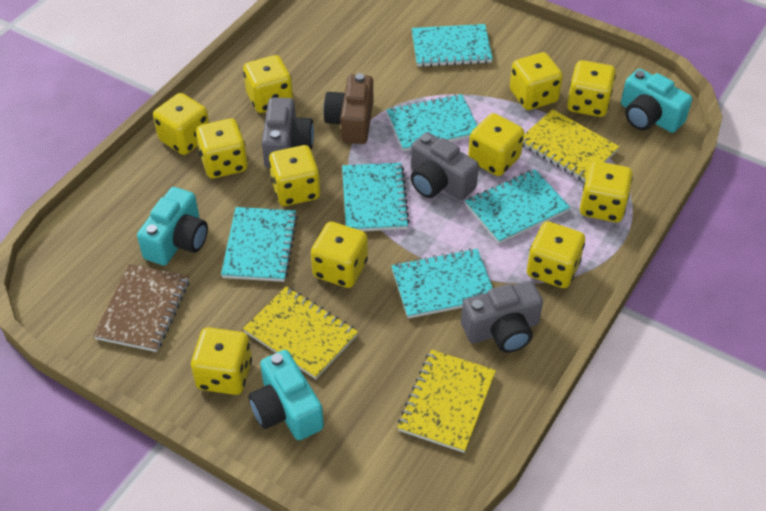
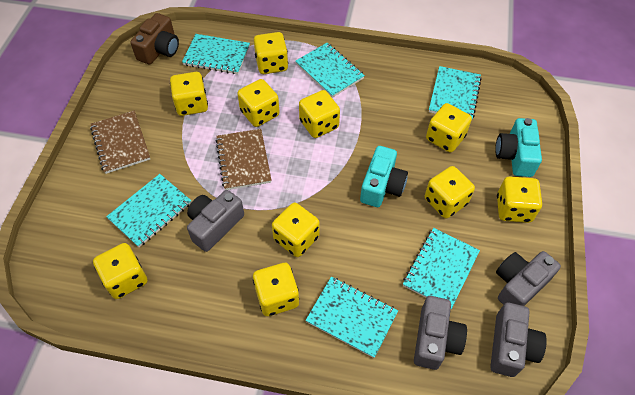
brown notebook: 1 -> 2
grey camera: 3 -> 4
turquoise camera: 3 -> 2
yellow dice: 11 -> 10
yellow notebook: 3 -> 0

